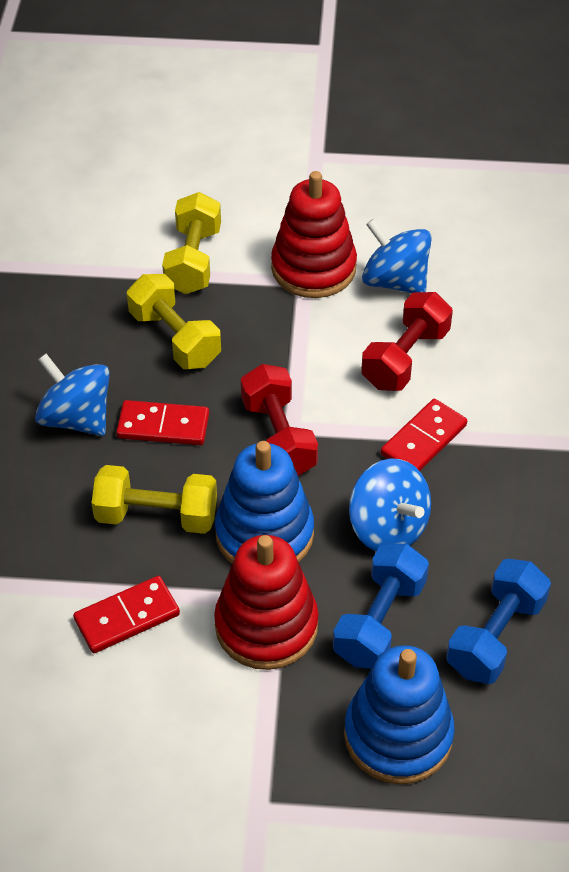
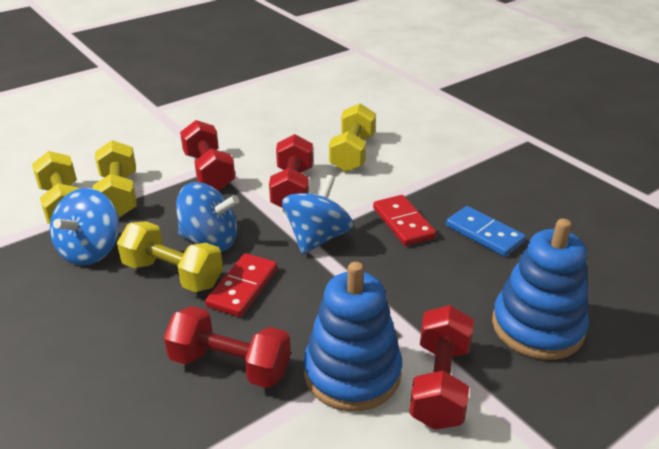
blue domino: 0 -> 1
blue dumbbell: 2 -> 0
red domino: 3 -> 2
red dumbbell: 2 -> 4
red stacking toy: 2 -> 0
yellow dumbbell: 3 -> 4

